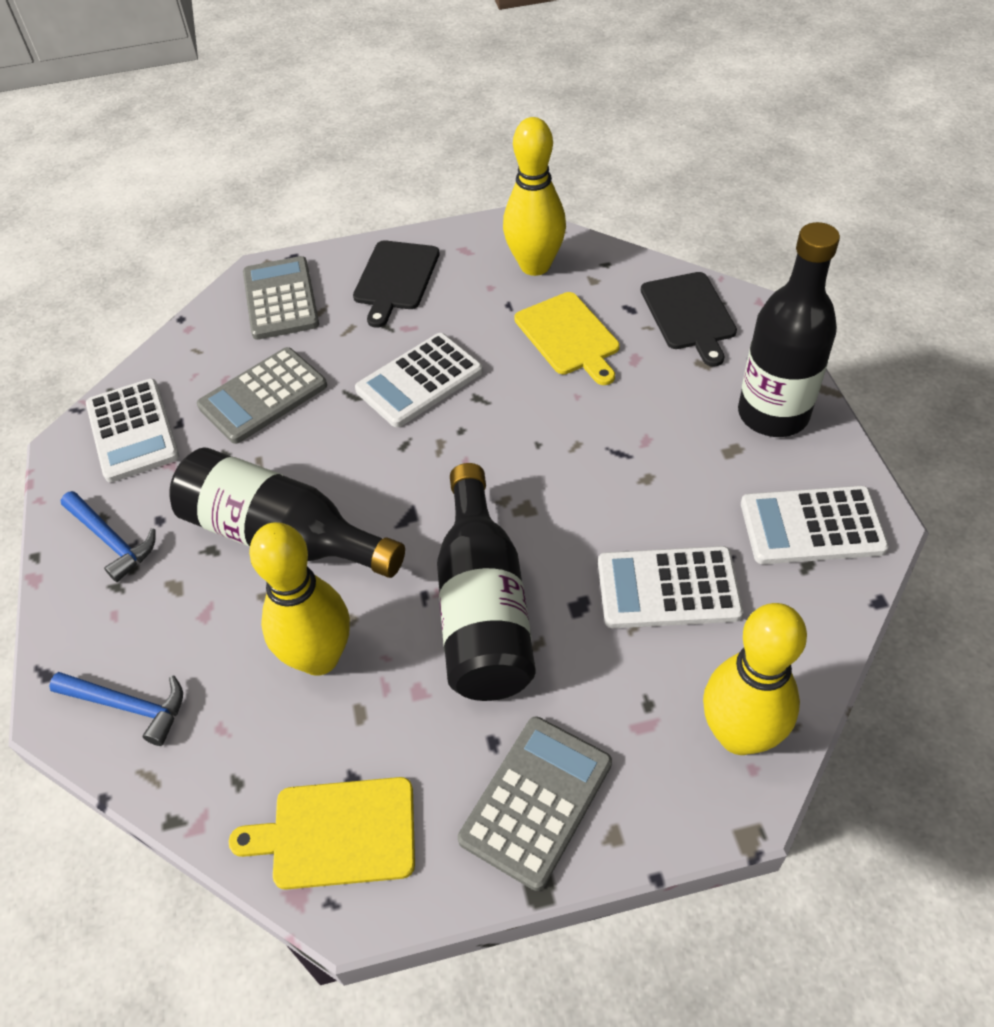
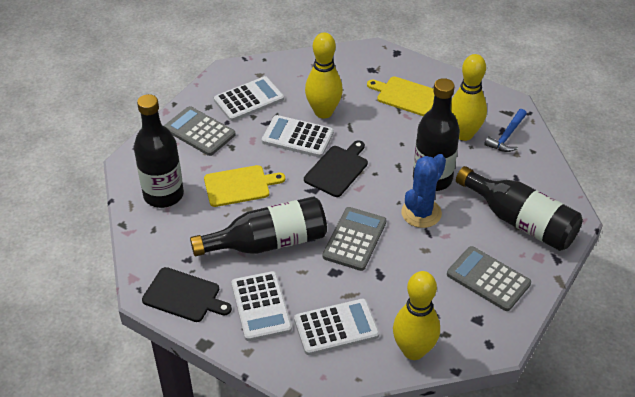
black bottle: 3 -> 4
blue cactus: 0 -> 1
blue hammer: 2 -> 1

